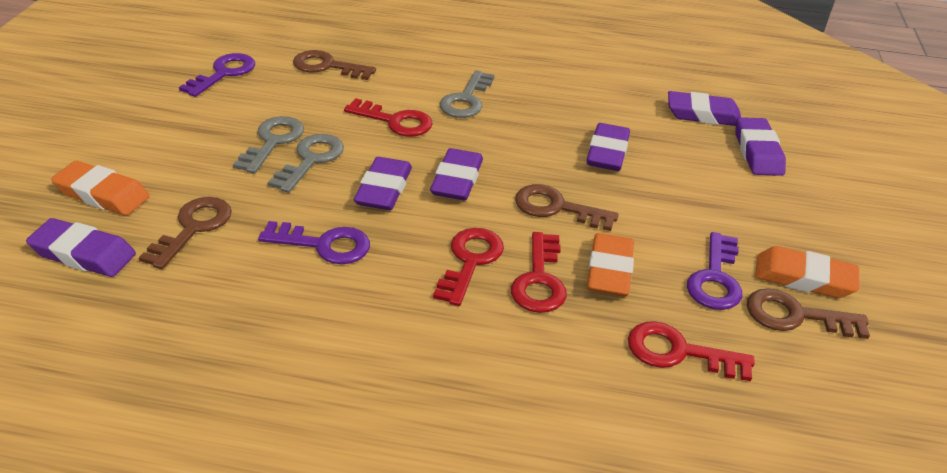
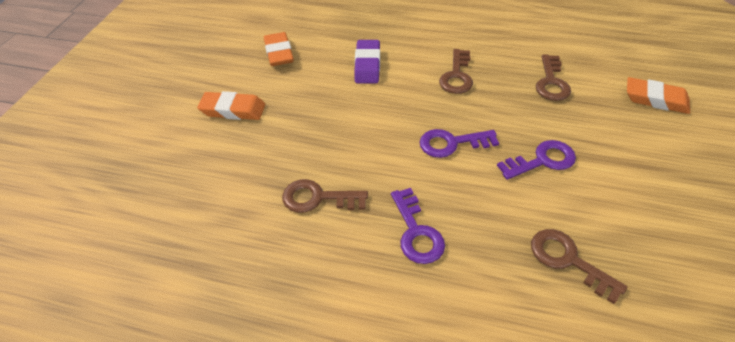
grey key: 3 -> 0
purple eraser: 6 -> 1
red key: 4 -> 0

